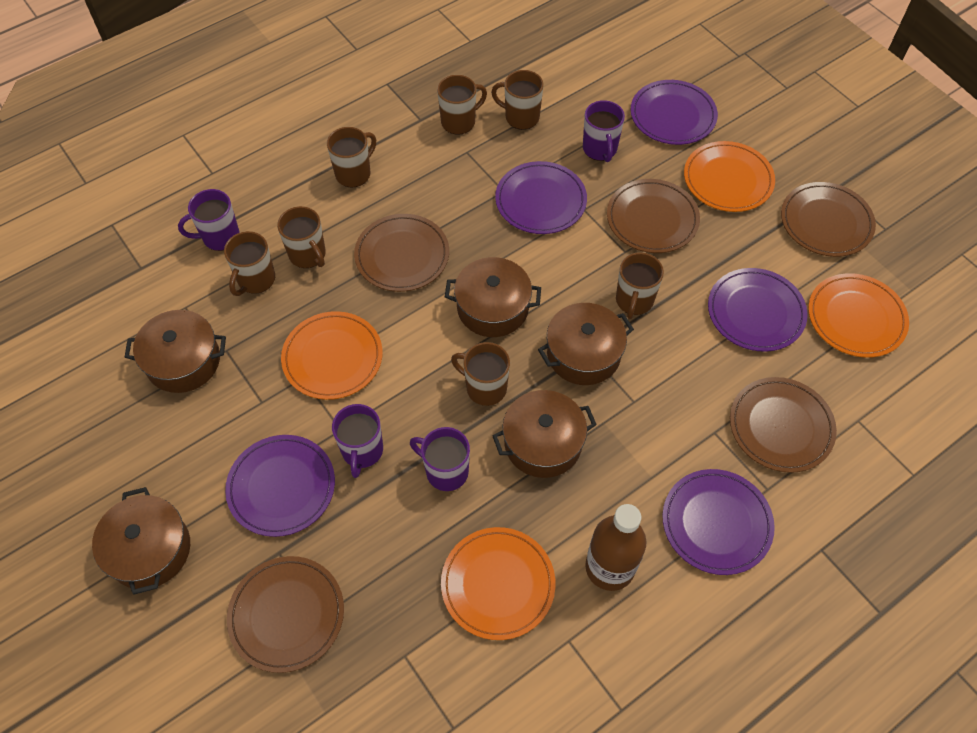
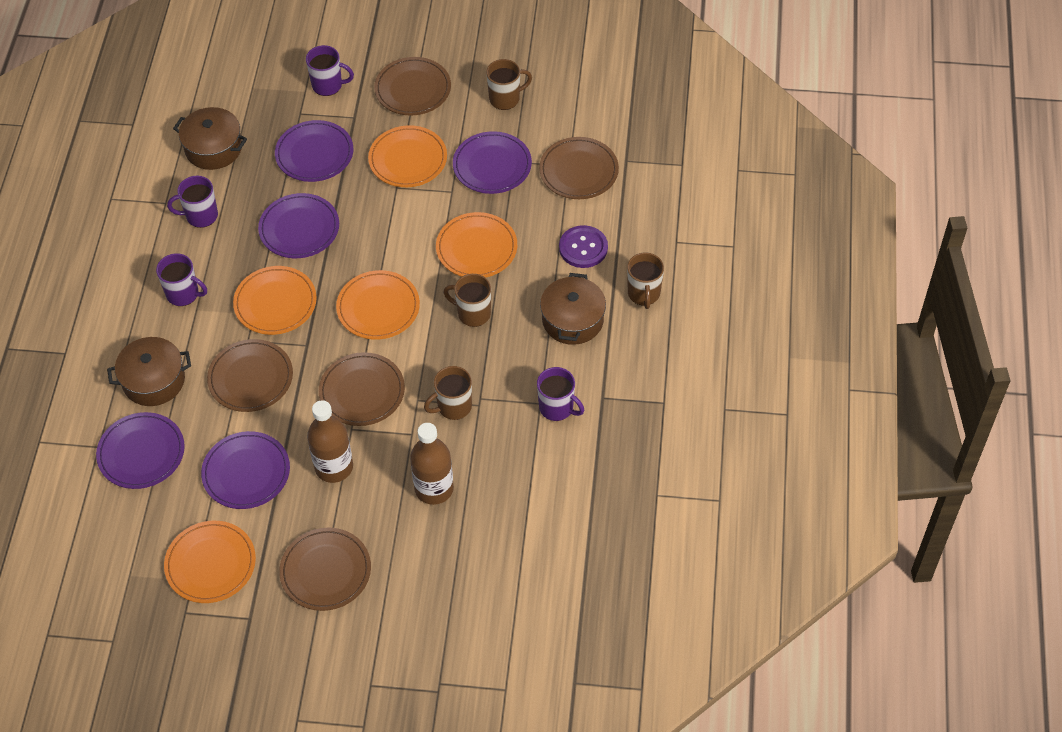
brown bottle: 1 -> 2
brown mug: 7 -> 4
brown pot: 5 -> 3
orange plate: 4 -> 5
purple button: 0 -> 1

